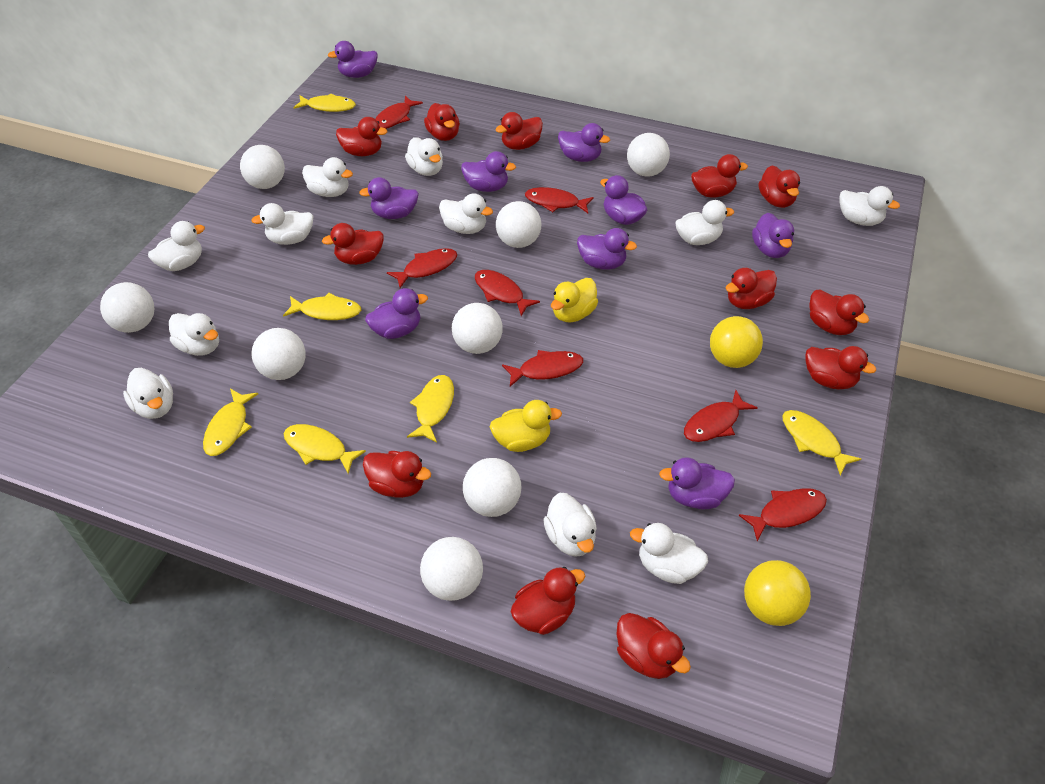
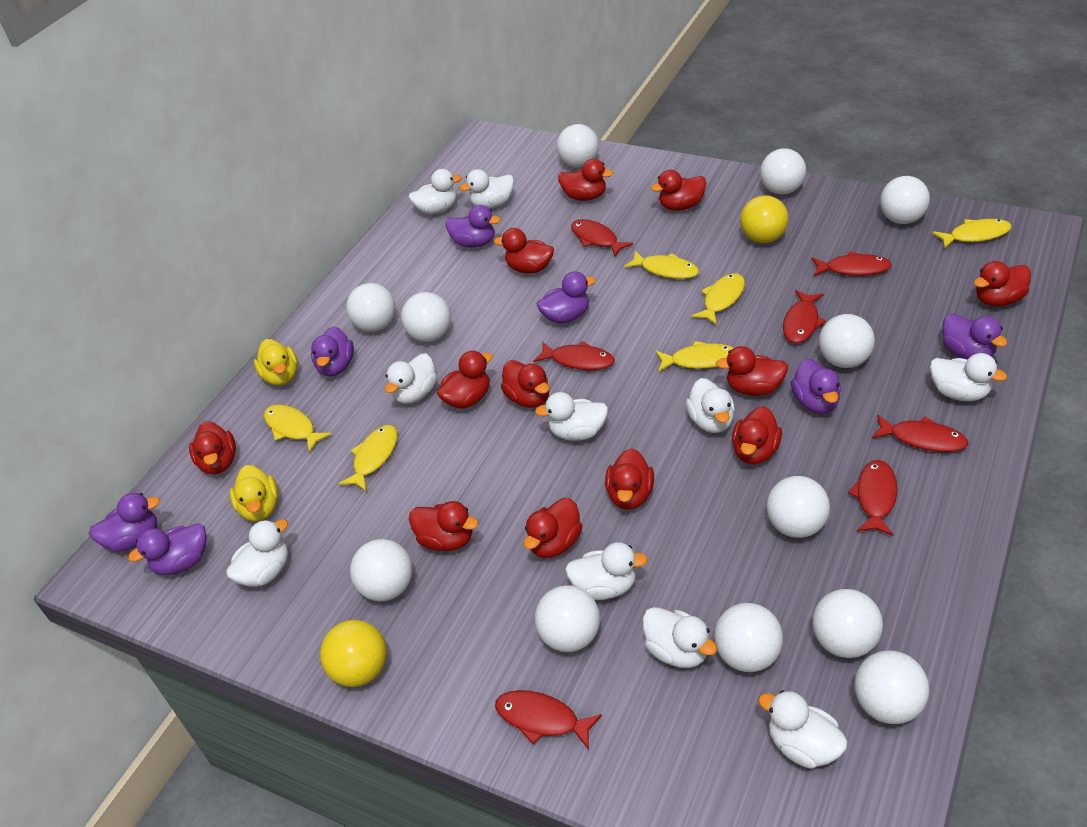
purple duck: 9 -> 7
white ball: 8 -> 12
white duck: 11 -> 10

